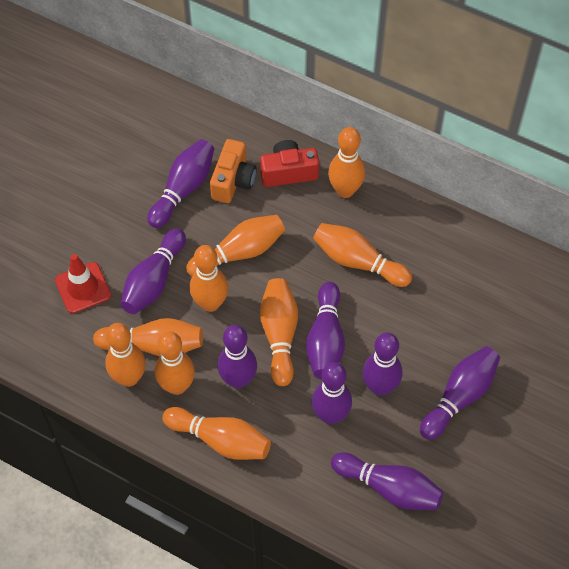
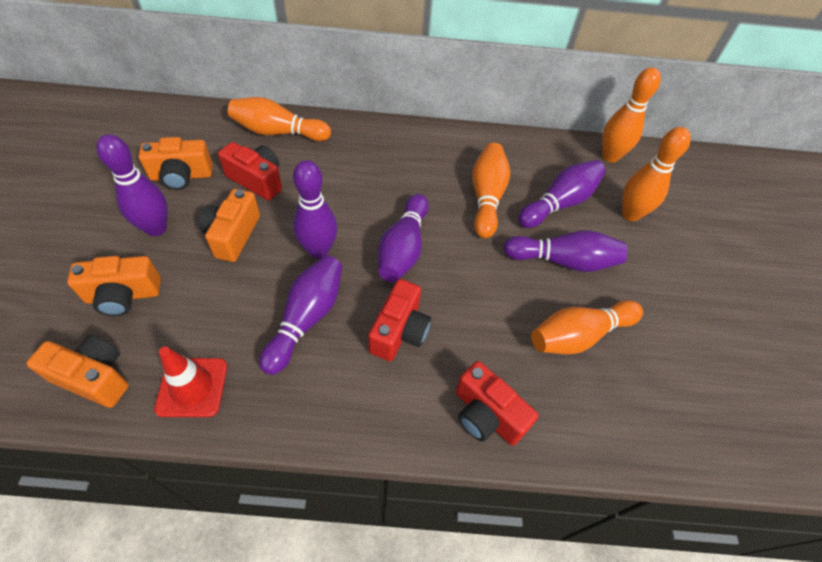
orange bowling pin: 9 -> 5
orange camera: 1 -> 4
purple bowling pin: 8 -> 6
red camera: 1 -> 3

